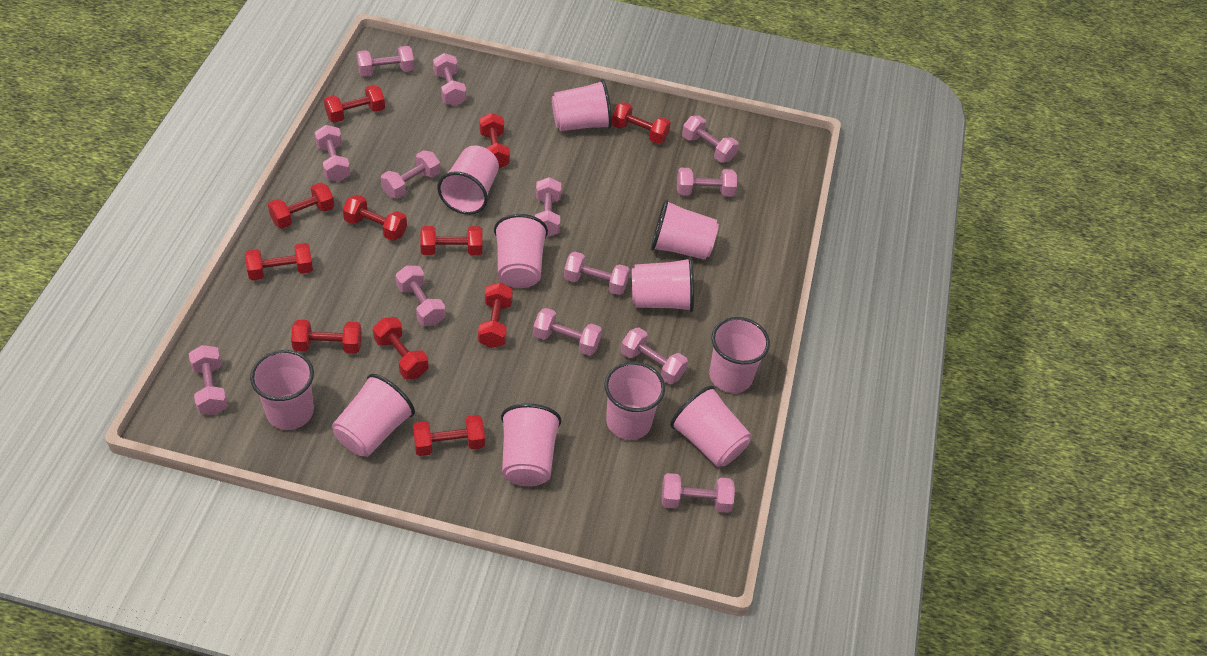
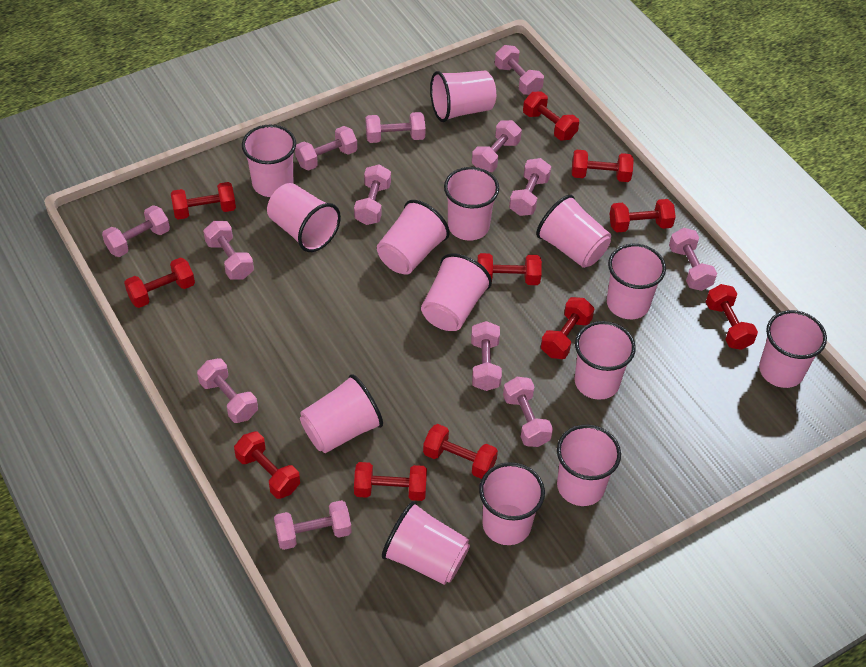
pink cup: 11 -> 14

